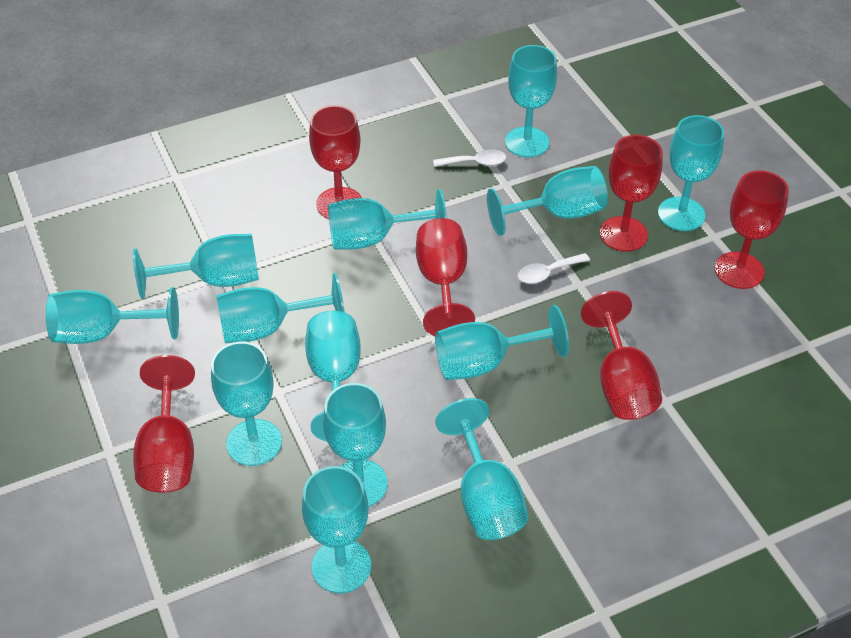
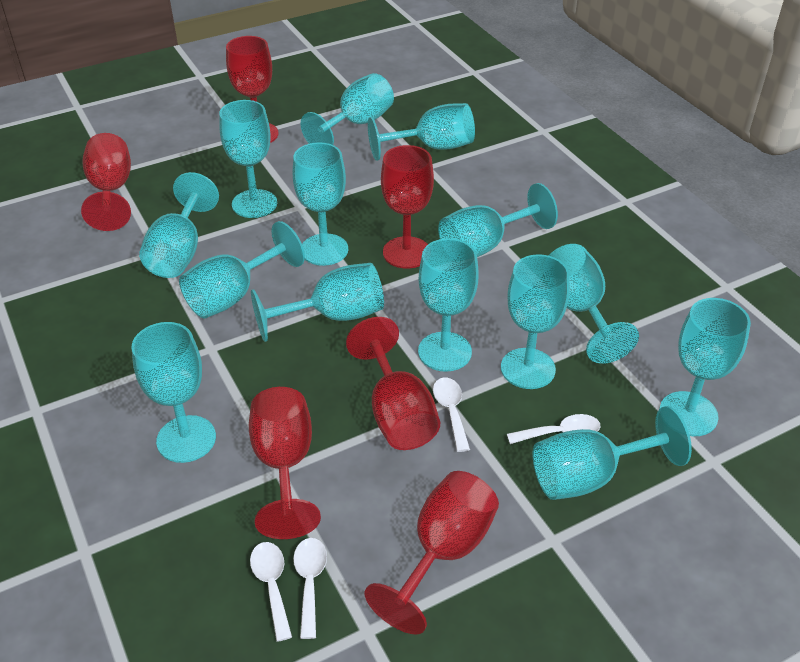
turquoise goblet: 13 -> 14
white spoon: 2 -> 4

